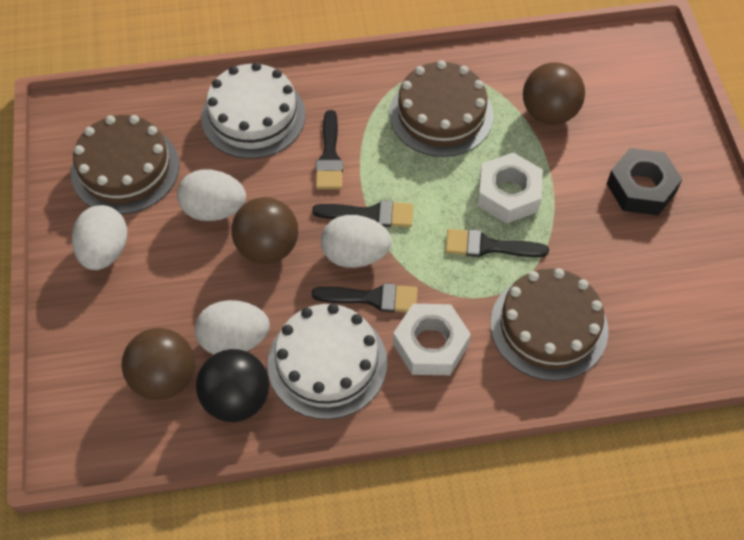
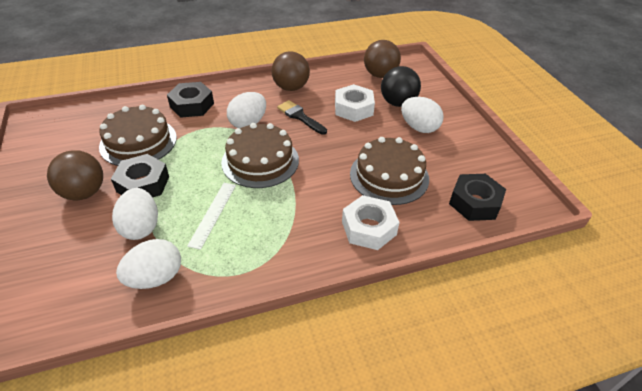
black brush: 4 -> 1
black nut: 1 -> 3
white cake: 2 -> 0
white ruler: 0 -> 1

